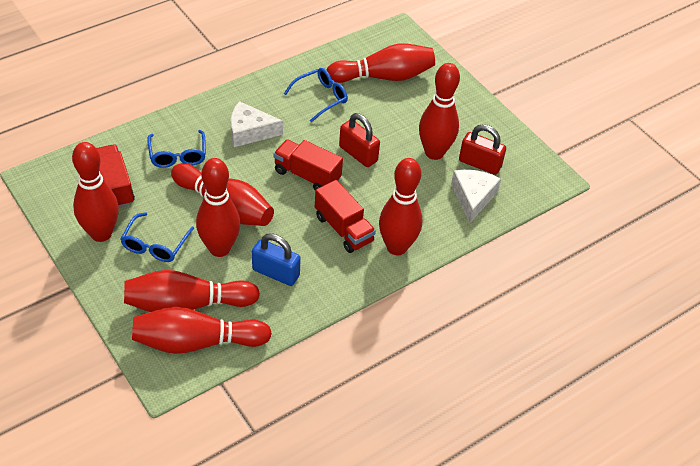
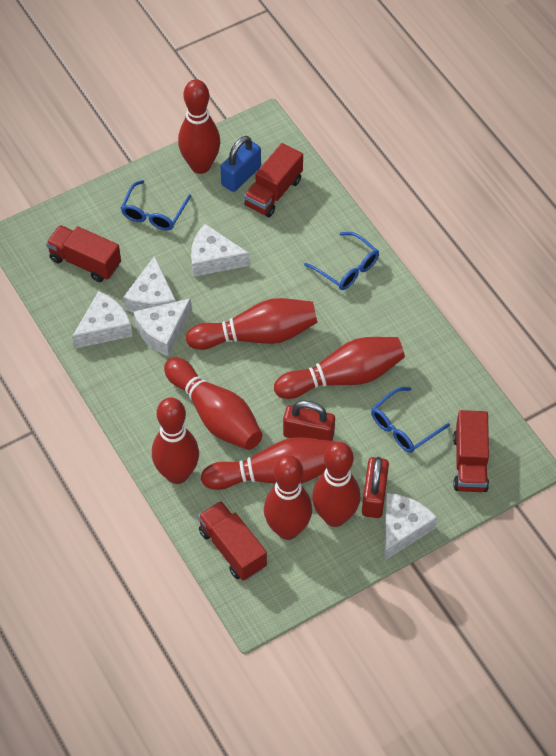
red truck: 3 -> 4
white cheese: 2 -> 5

